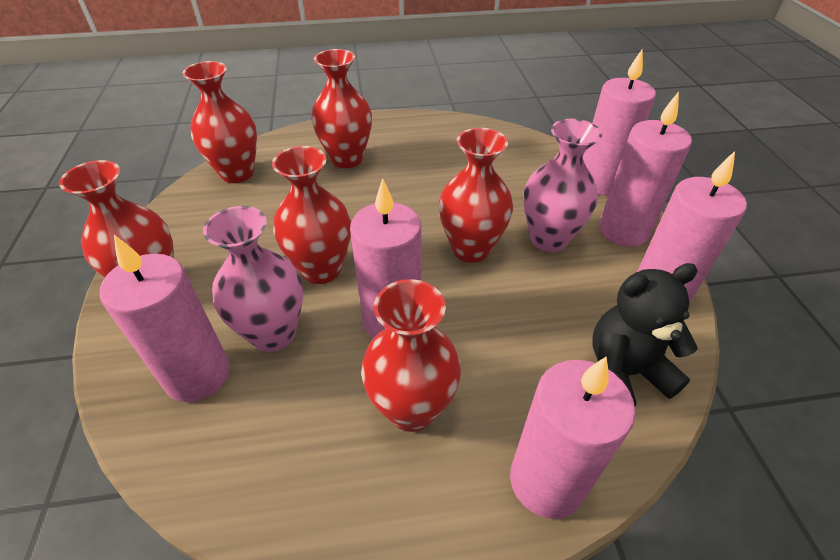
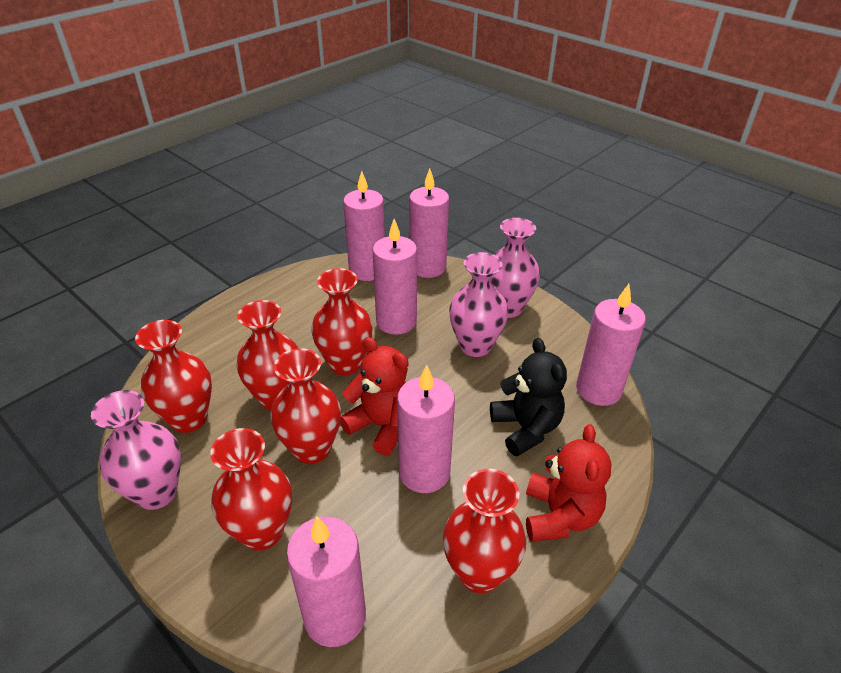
pink vase: 2 -> 3
red teddy bear: 0 -> 2

